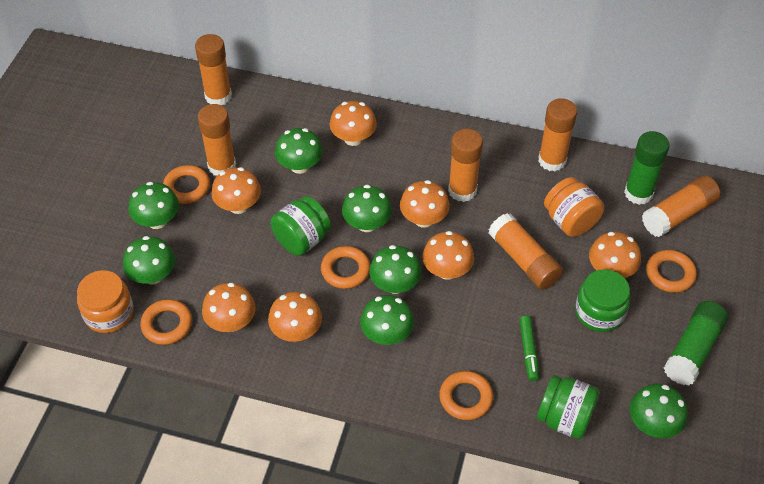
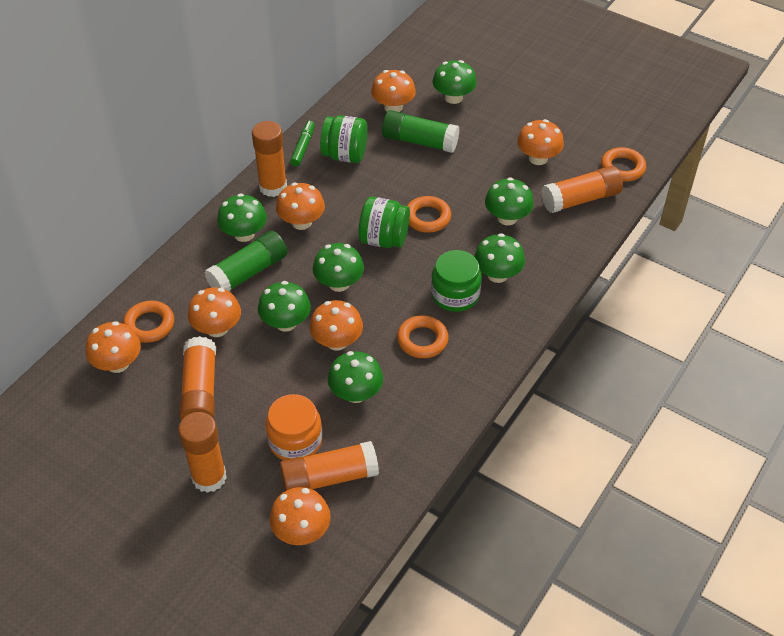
orange glue stick: 6 -> 5
orange jar: 2 -> 1
orange ring: 5 -> 4

